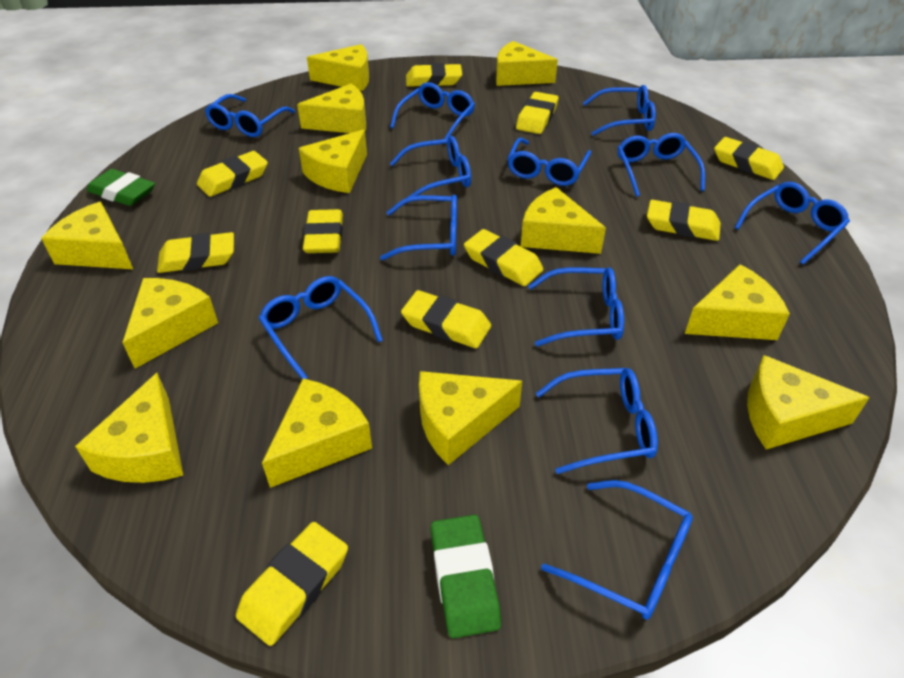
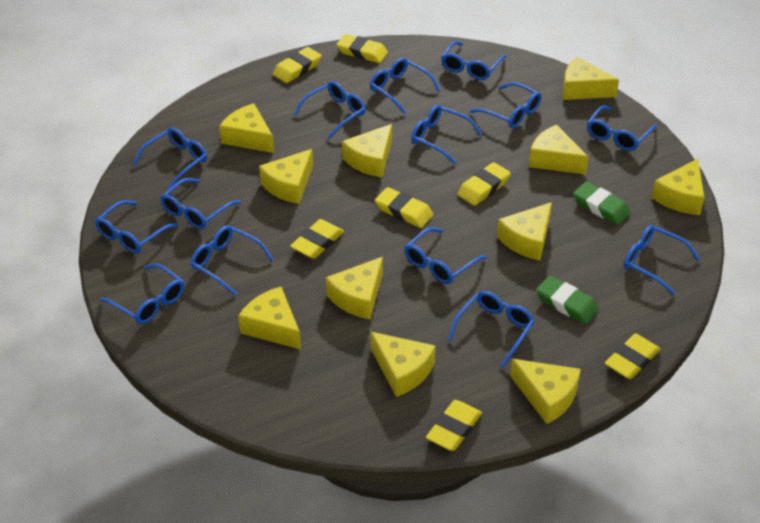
blue glasses: 12 -> 14
yellow cheese: 12 -> 11
yellow eraser: 10 -> 7

